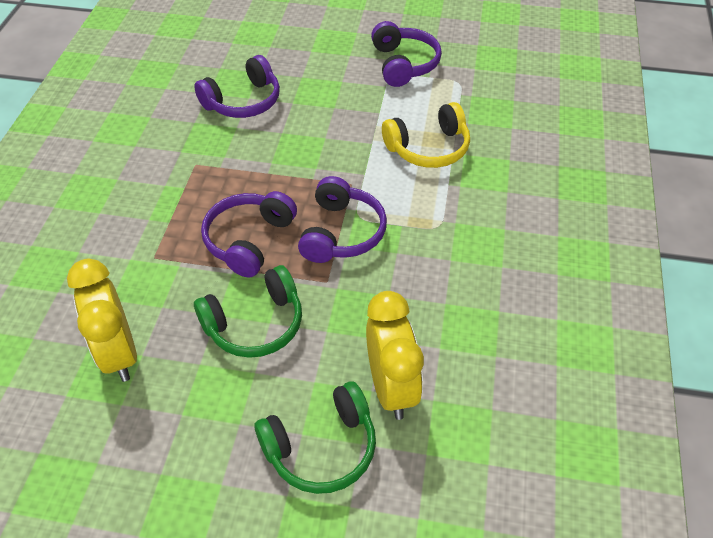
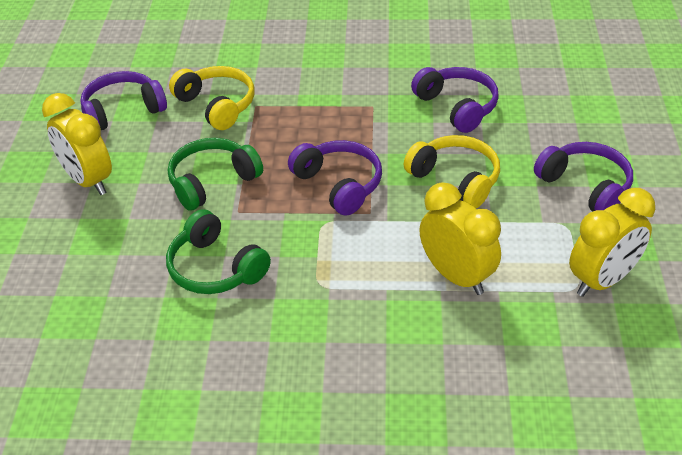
yellow clock: 2 -> 3
yellow headphones: 1 -> 2

